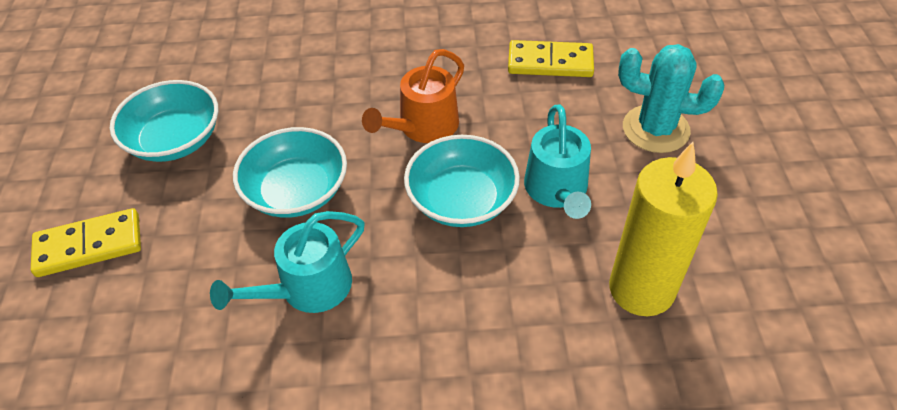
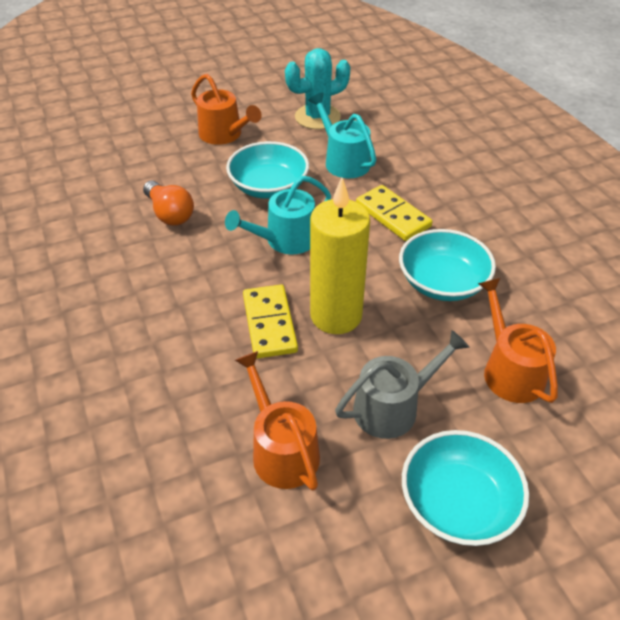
grey watering can: 0 -> 1
orange light bulb: 0 -> 1
orange watering can: 1 -> 3

